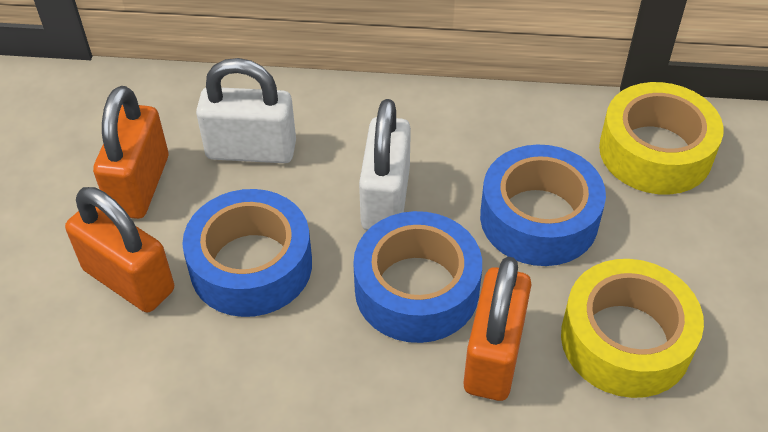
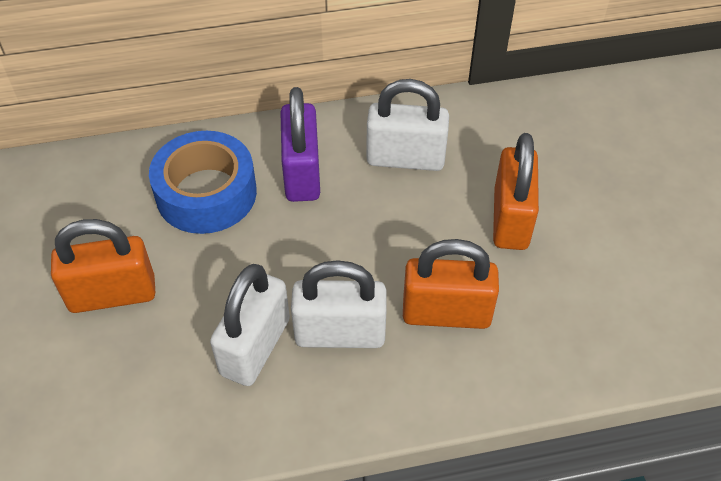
blue tape: 3 -> 1
purple padlock: 0 -> 1
white padlock: 2 -> 3
yellow tape: 2 -> 0

